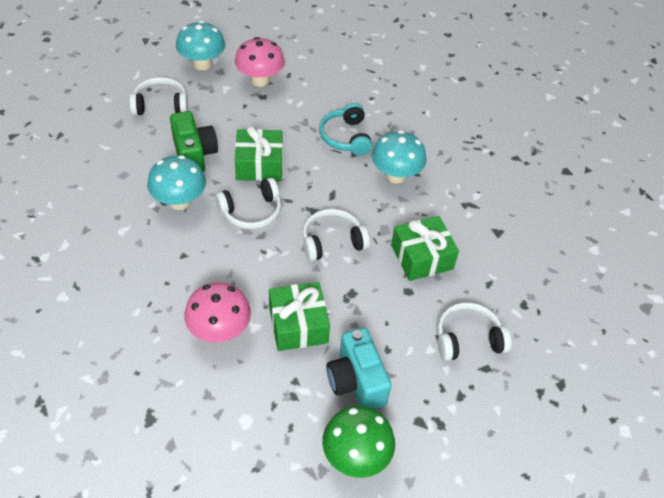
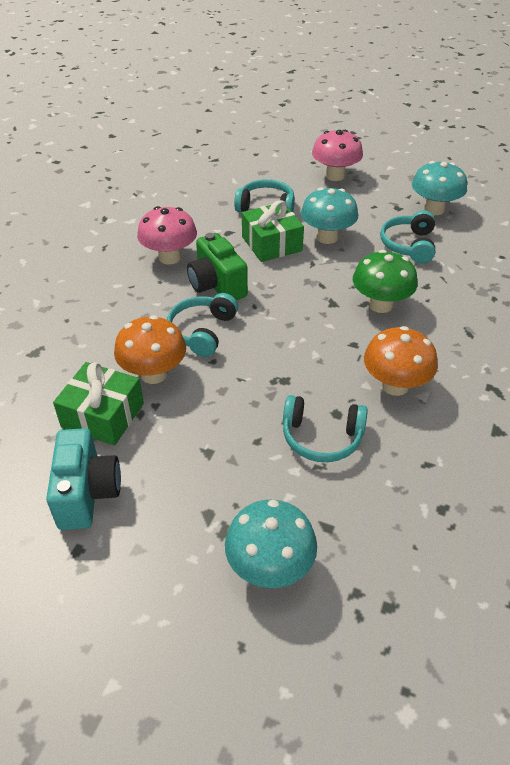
green gift: 3 -> 2
orange mushroom: 0 -> 2
turquoise headphones: 1 -> 4
white headphones: 4 -> 0

